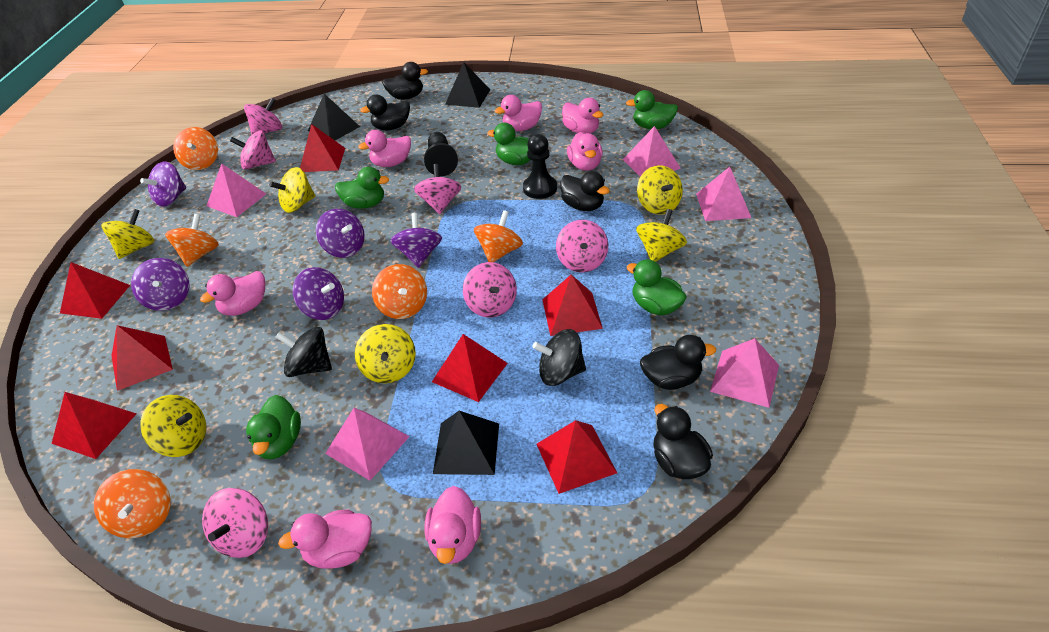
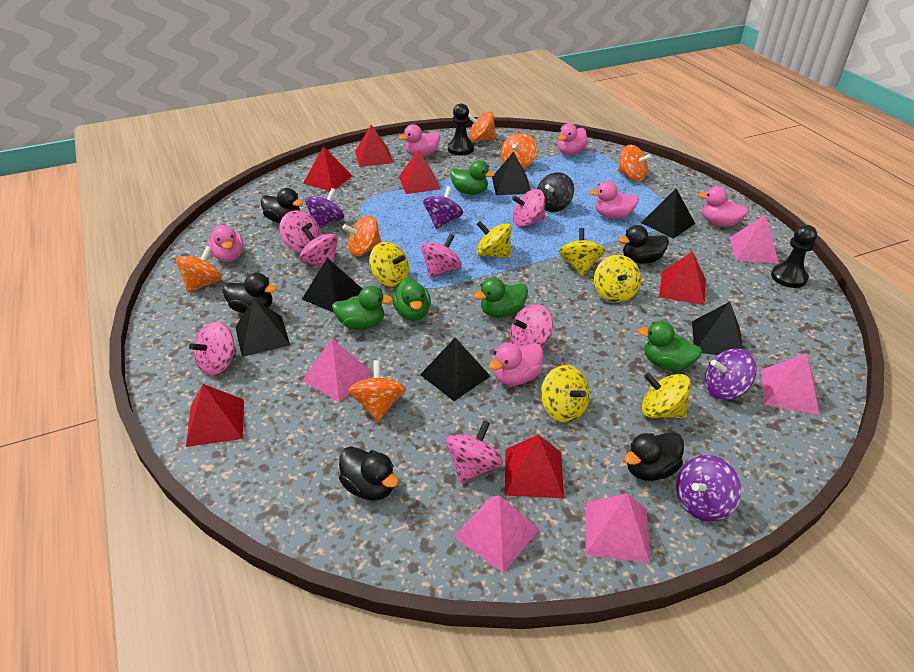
black pyramid: 3 -> 6
black spinning top: 2 -> 1
orange spinning top: 5 -> 6
pink duck: 7 -> 6
pink spinning top: 6 -> 7
purple spinning top: 5 -> 4
red pyramid: 7 -> 6

